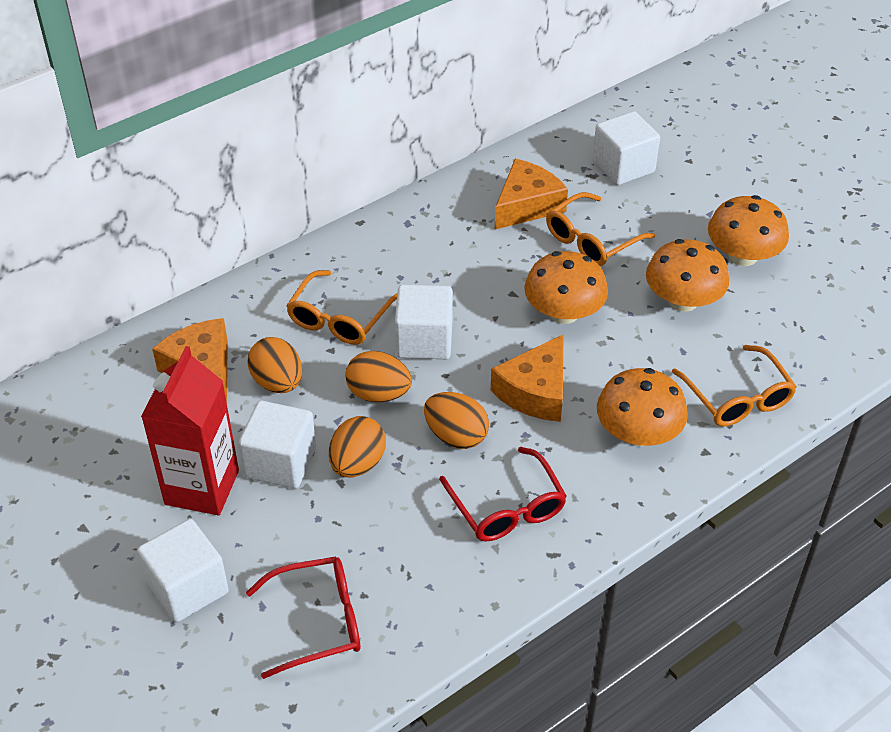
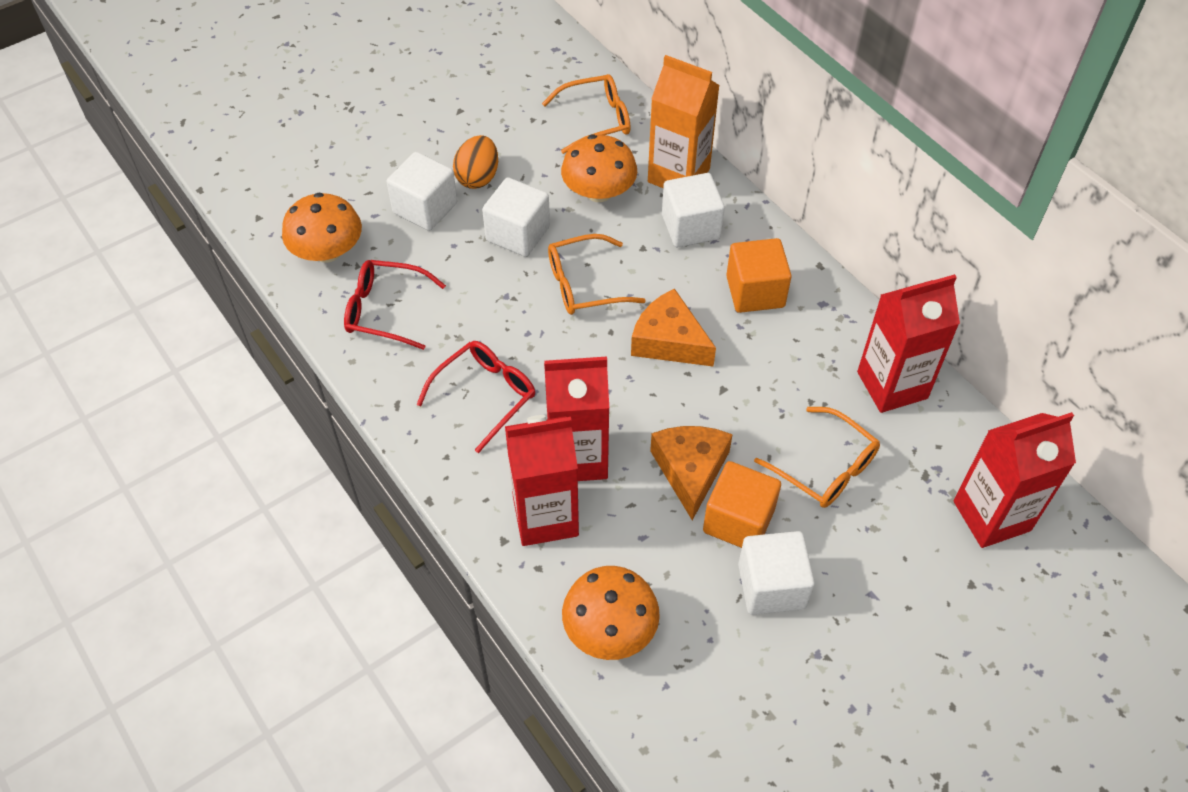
orange carton: 0 -> 1
orange cheese: 3 -> 2
orange cube: 0 -> 2
orange egg: 4 -> 1
orange mushroom: 4 -> 3
red carton: 1 -> 4

